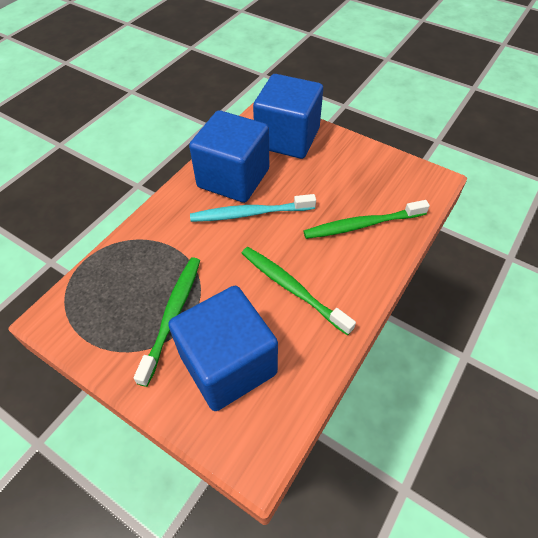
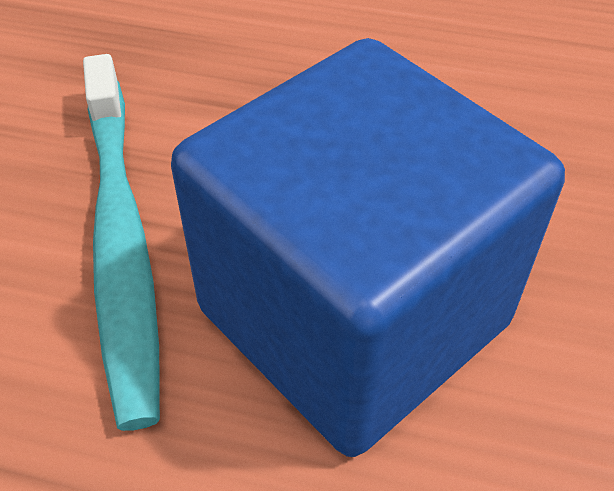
blue cube: 3 -> 1
green toothbrush: 3 -> 0

